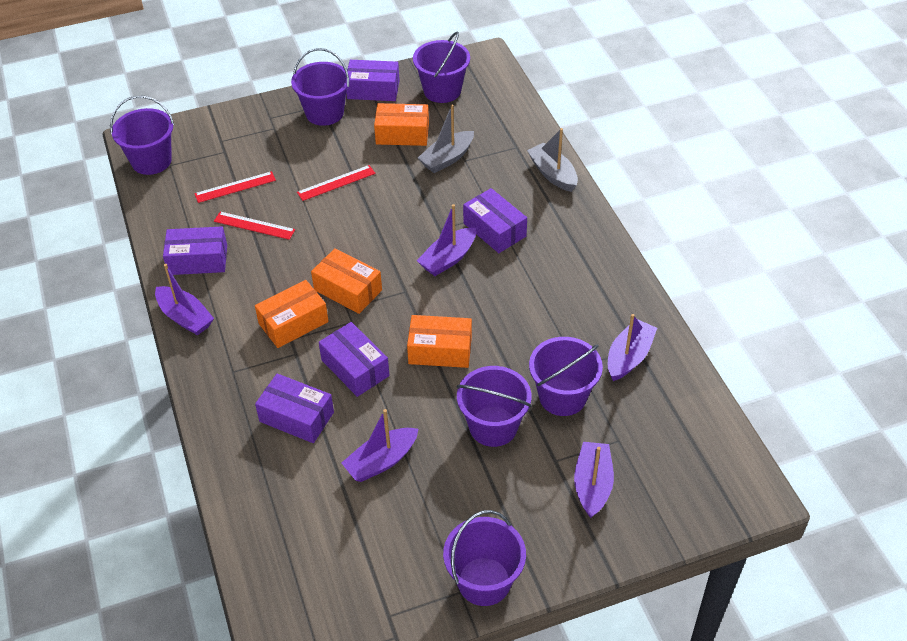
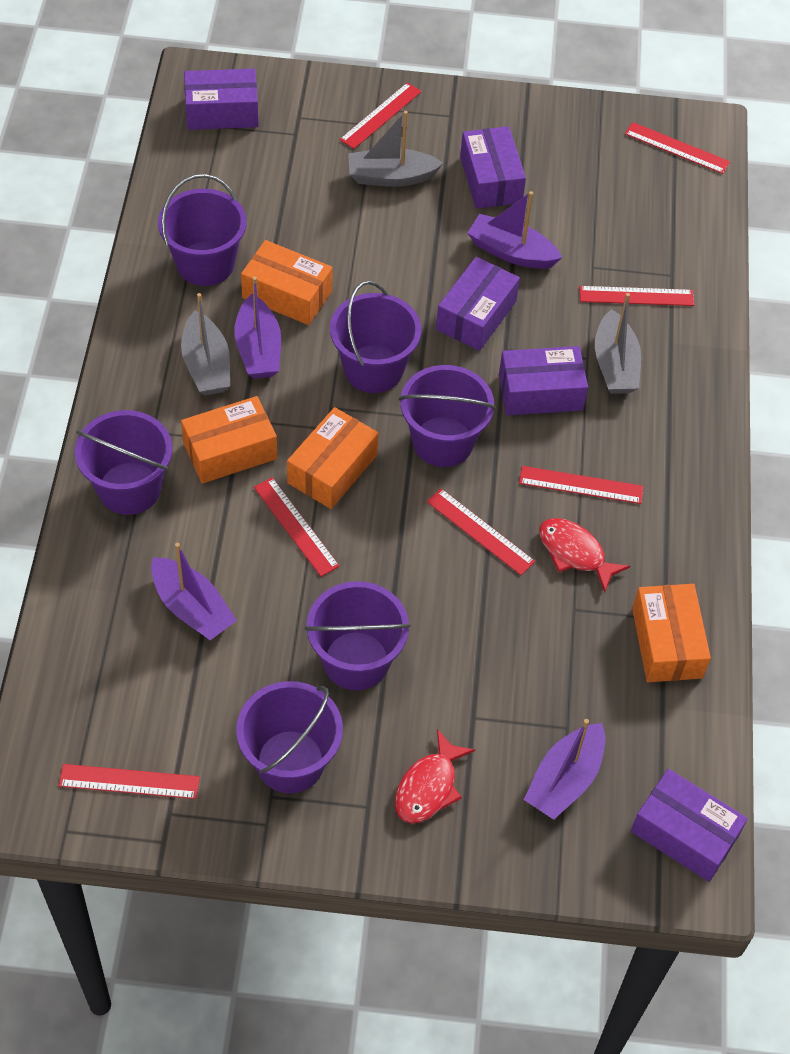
grey boat: 2 -> 3
purple boat: 5 -> 4
red fish: 0 -> 2
red ruler: 3 -> 7

